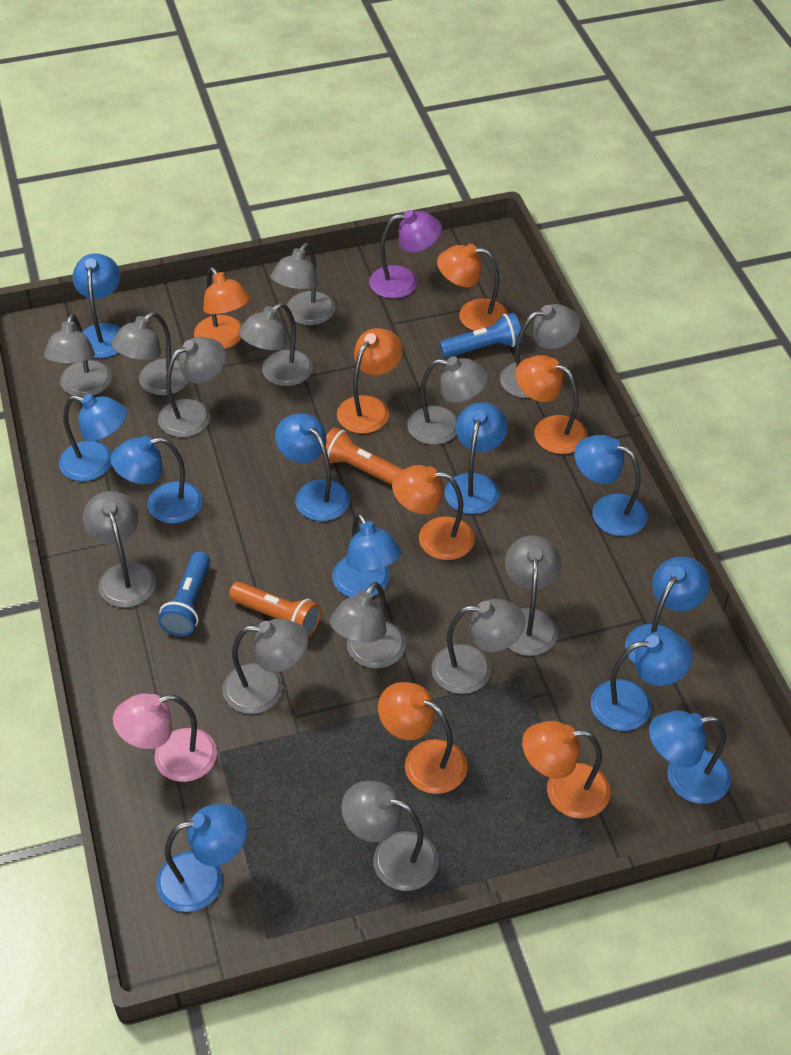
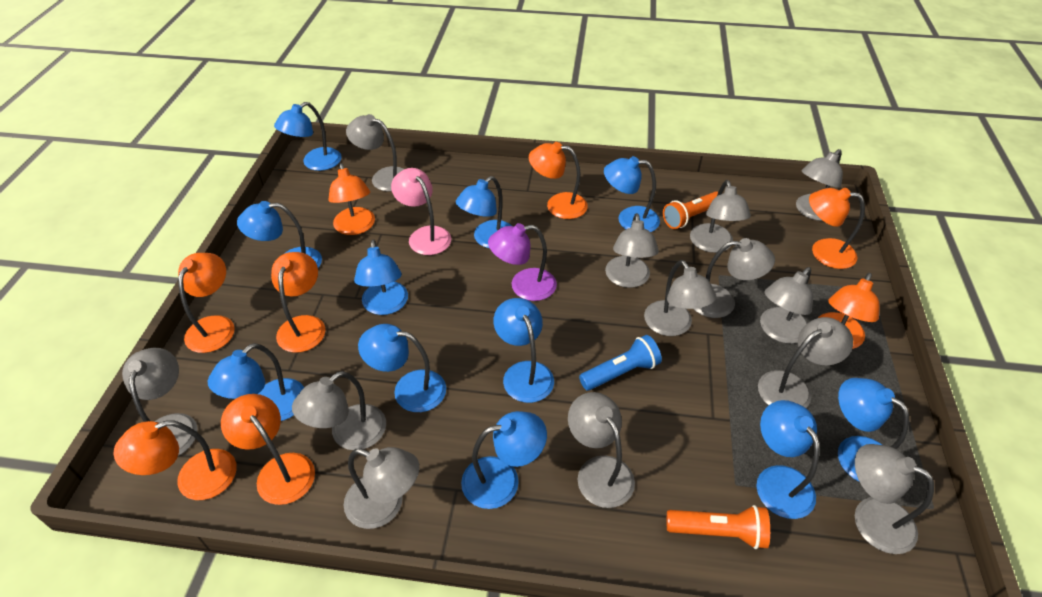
blue flashlight: 2 -> 1
orange lamp: 7 -> 8

